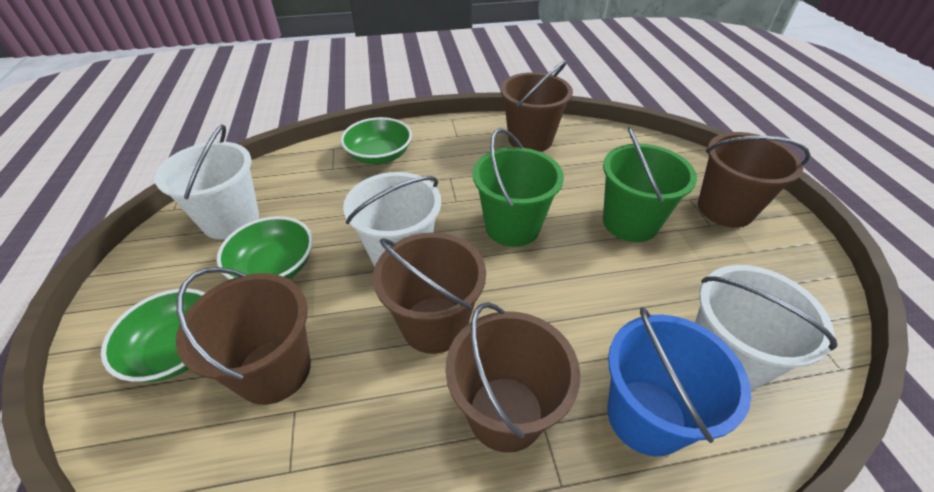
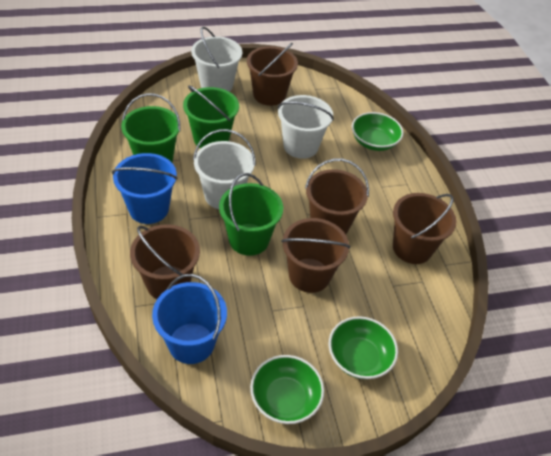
blue bucket: 1 -> 2
green bucket: 2 -> 3

